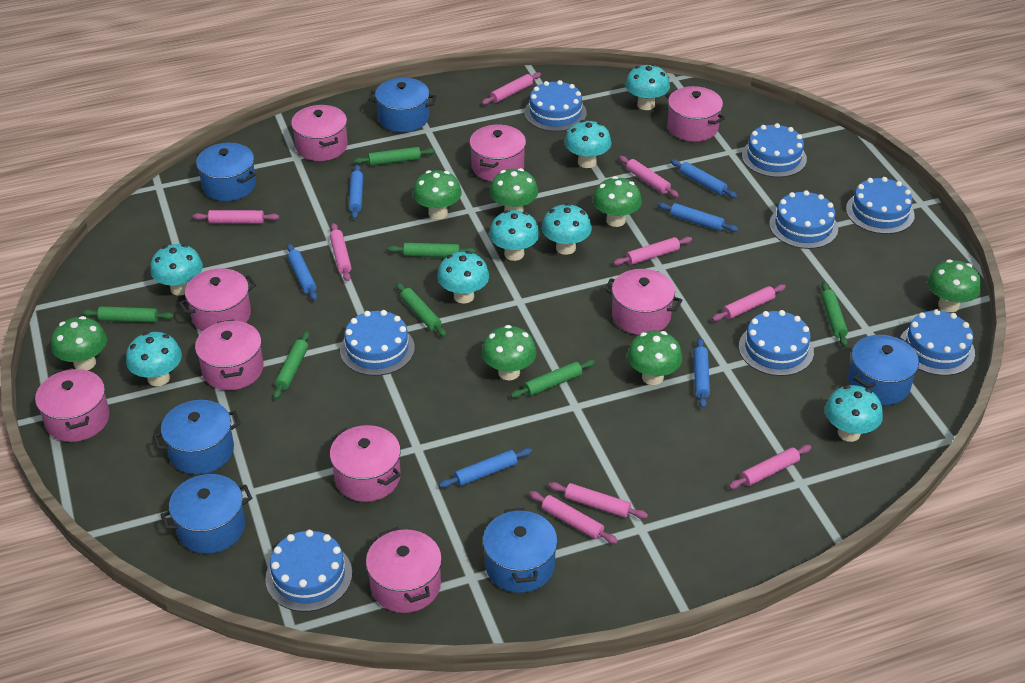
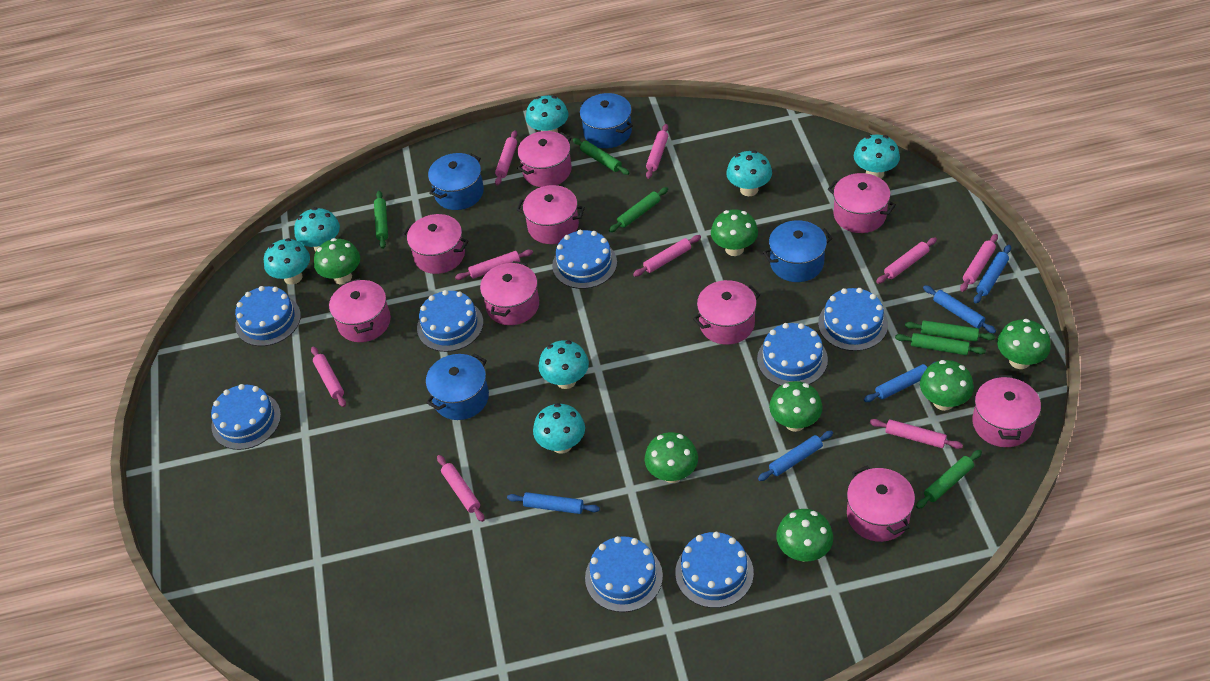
blue pot: 6 -> 4
blue rolling pin: 6 -> 5
green rolling pin: 7 -> 6
turquoise mushroom: 8 -> 7

